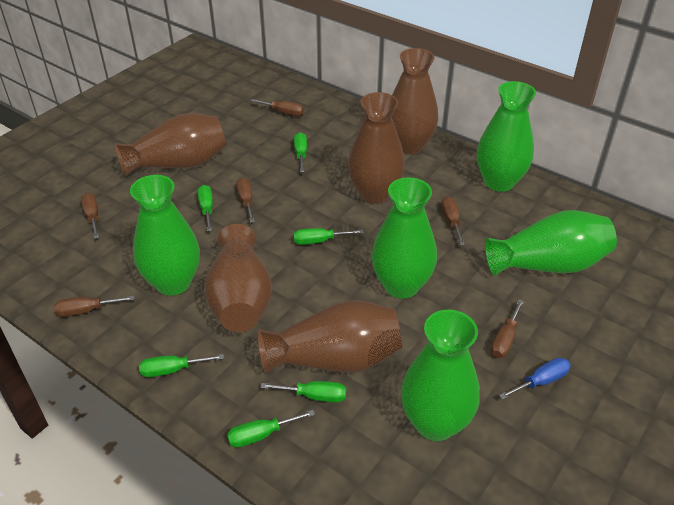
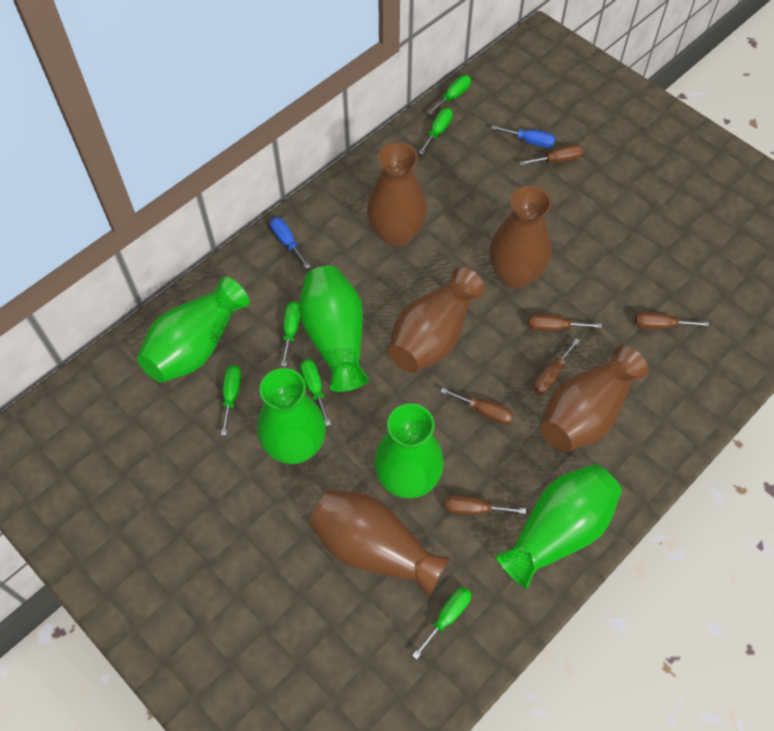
blue screwdriver: 1 -> 2

